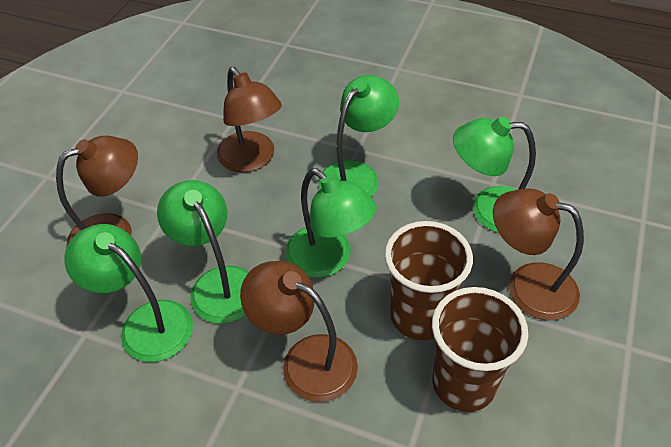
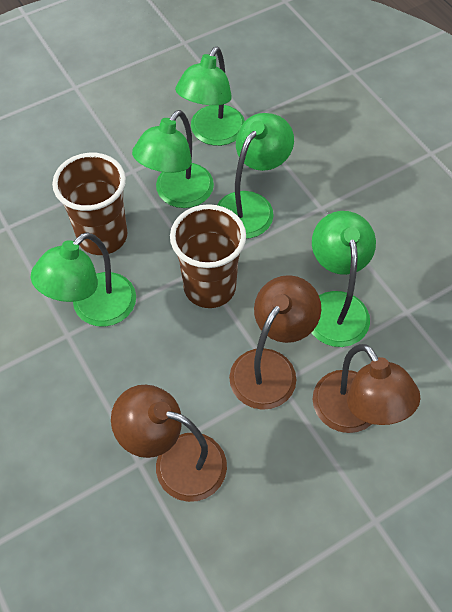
brown lamp: 4 -> 3

